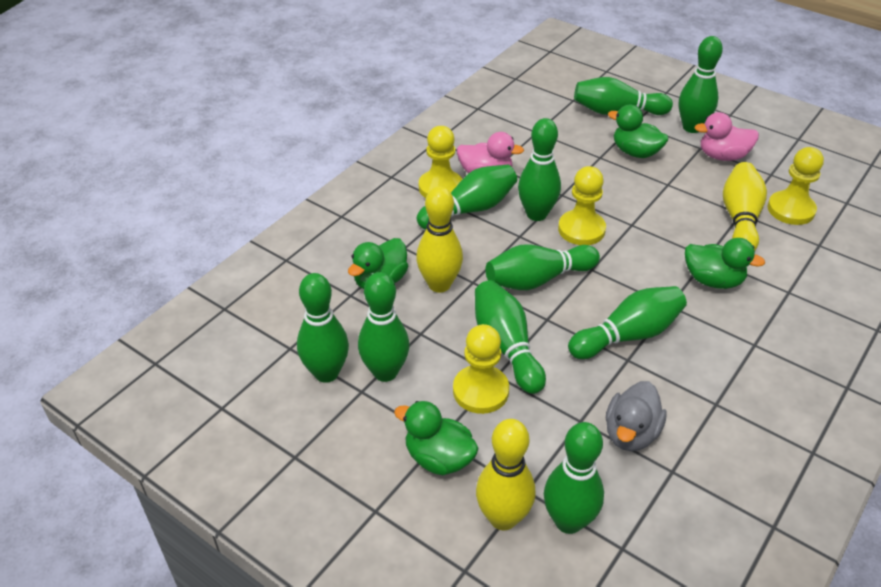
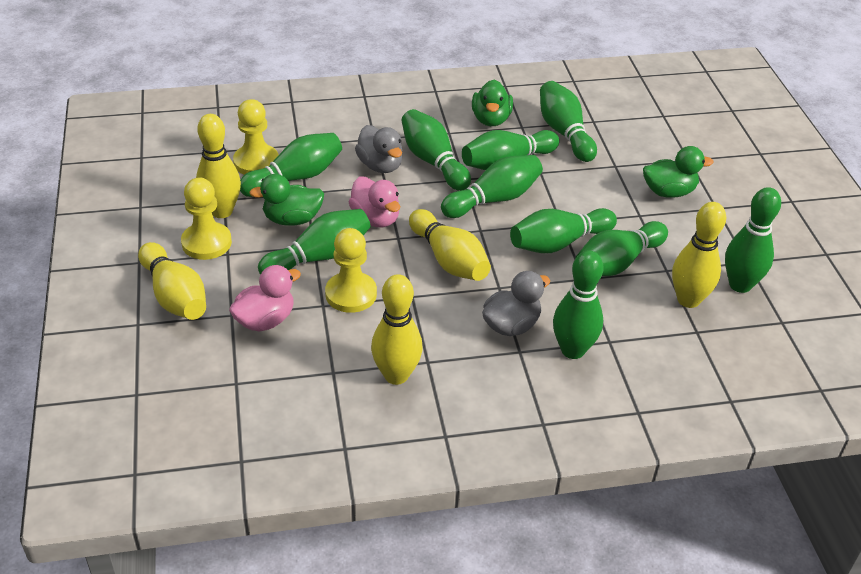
green duck: 4 -> 3
grey duck: 1 -> 2
yellow bowling pin: 3 -> 5
yellow pawn: 4 -> 3

